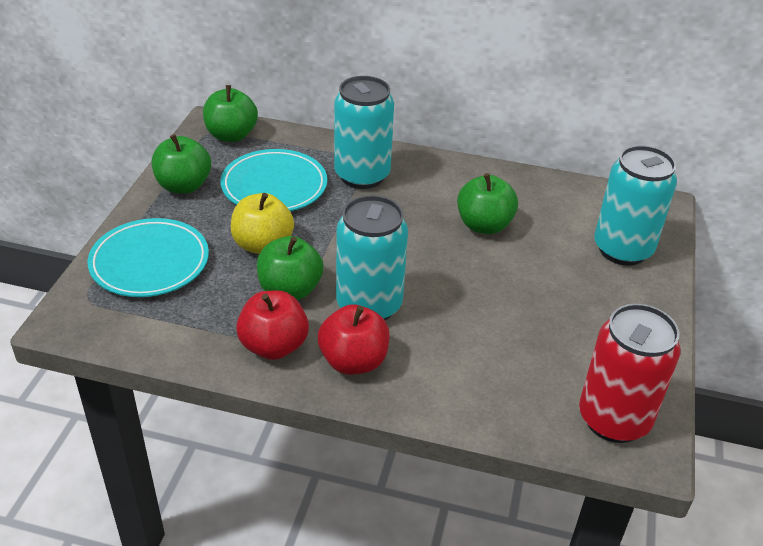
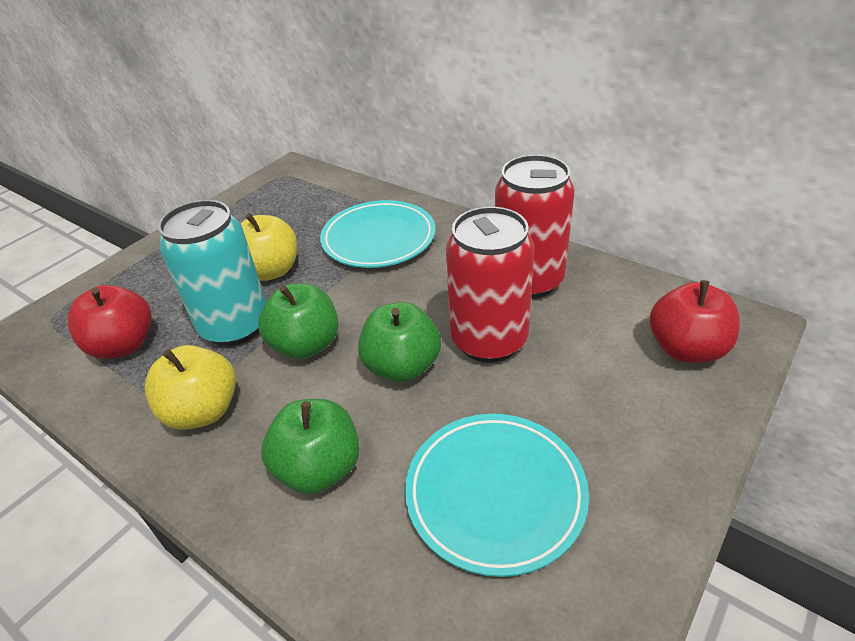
green apple: 4 -> 3
red can: 1 -> 2
turquoise can: 3 -> 1
yellow apple: 1 -> 2

